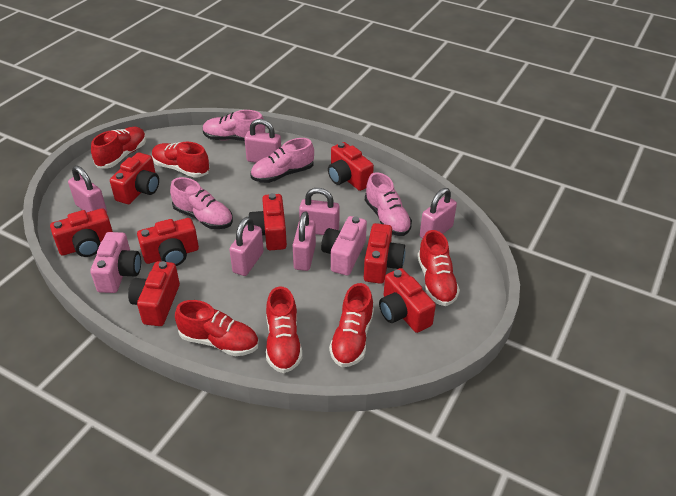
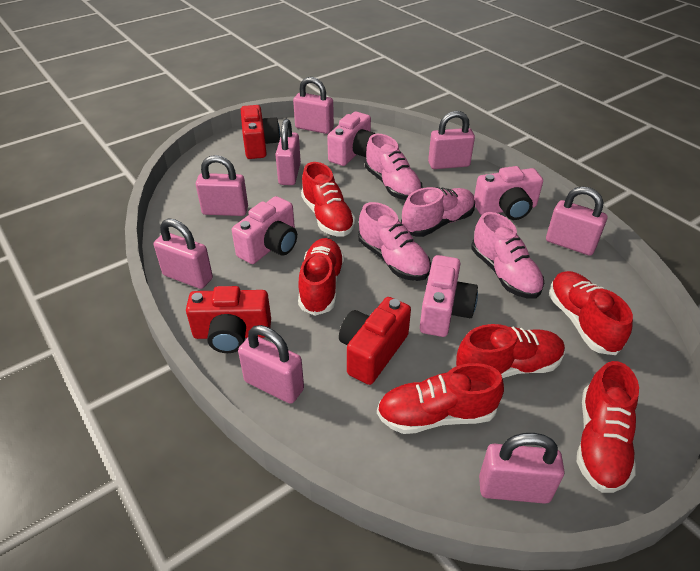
pink camera: 2 -> 4
pink padlock: 6 -> 8
red camera: 8 -> 3

